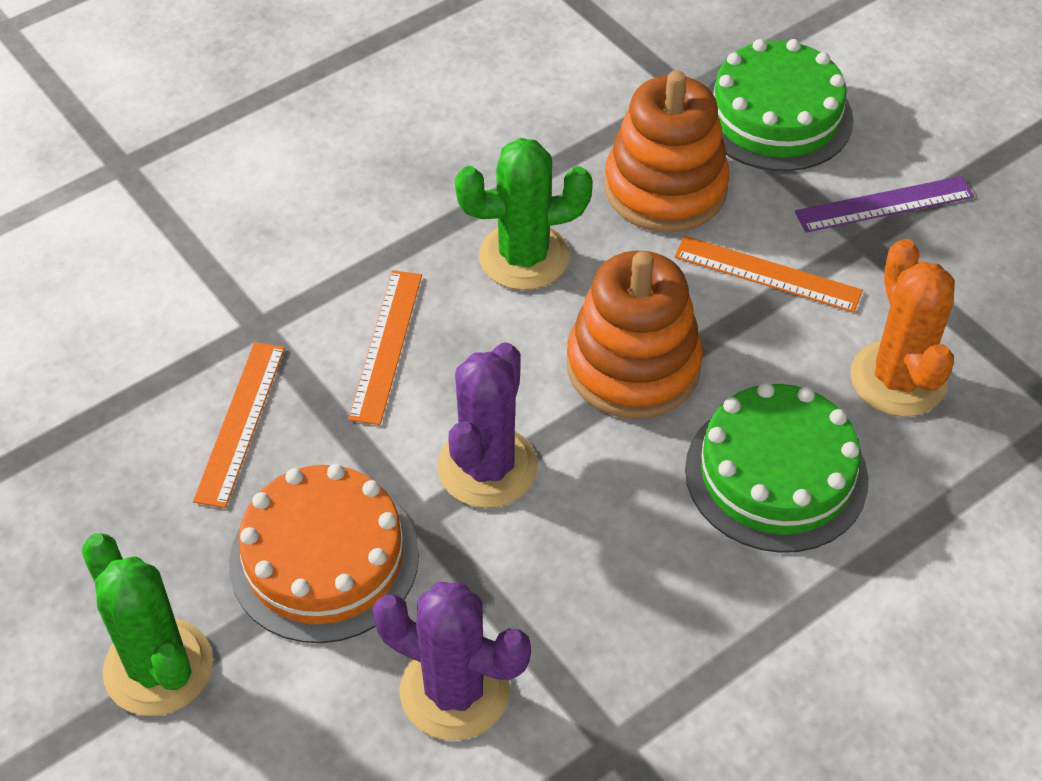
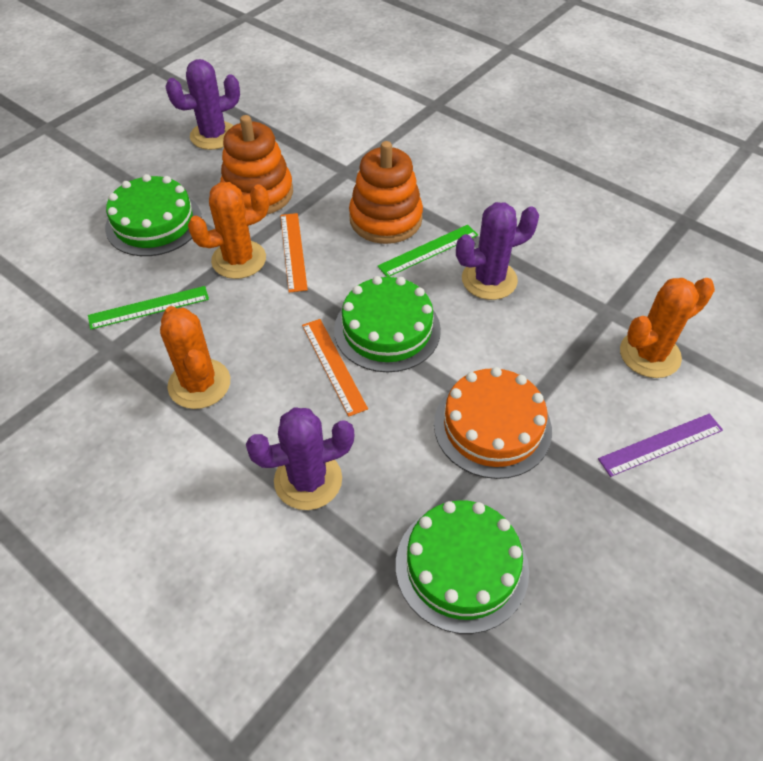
green cactus: 2 -> 0
green cake: 2 -> 3
green ruler: 0 -> 2
orange cactus: 1 -> 3
orange ruler: 3 -> 2
purple cactus: 2 -> 3

